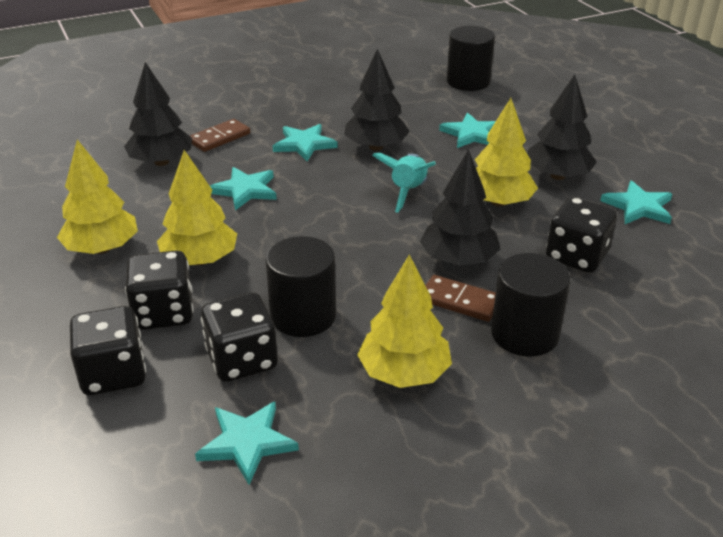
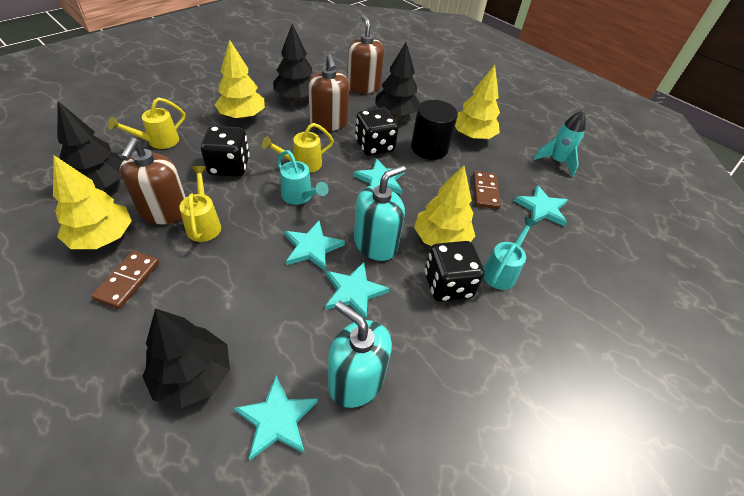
black cylinder: 3 -> 1
black dice: 4 -> 3
brown soap dispenser: 0 -> 3
turquoise soap dispenser: 0 -> 2
turquoise watering can: 0 -> 2
yellow watering can: 0 -> 3

